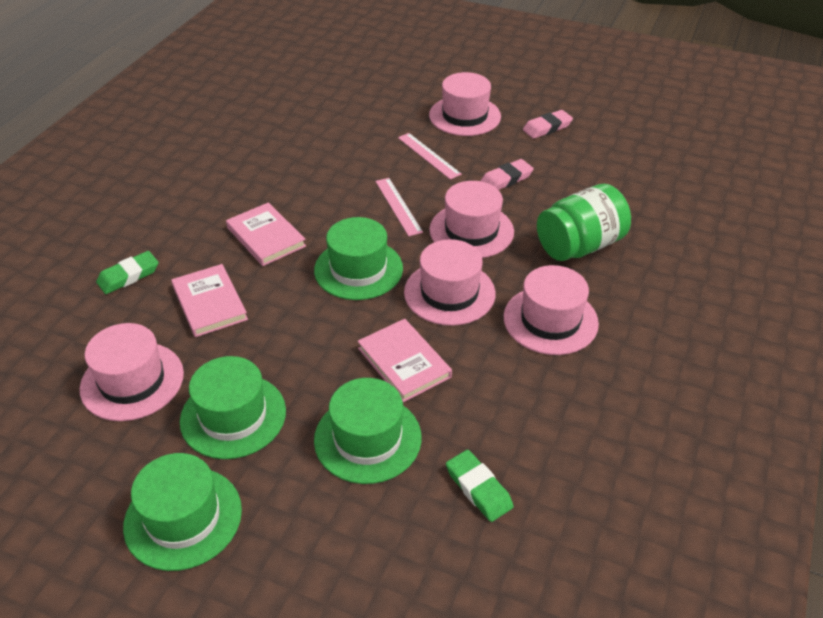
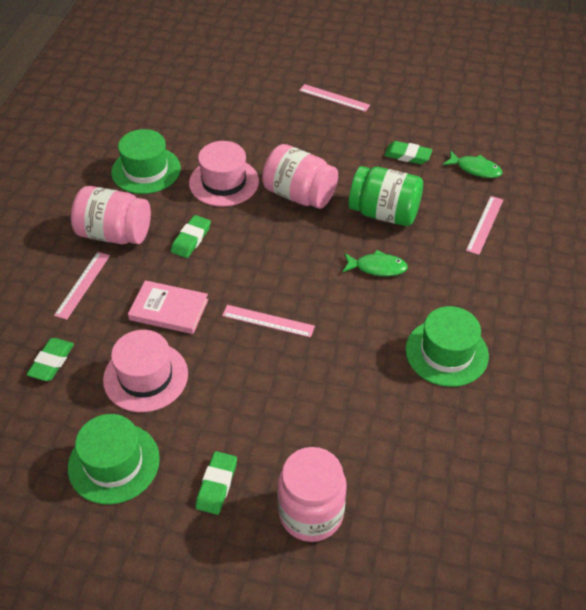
green eraser: 2 -> 4
green fish: 0 -> 2
green hat: 4 -> 3
pink book: 3 -> 1
pink eraser: 2 -> 0
pink hat: 5 -> 2
pink jar: 0 -> 3
pink ruler: 2 -> 4

